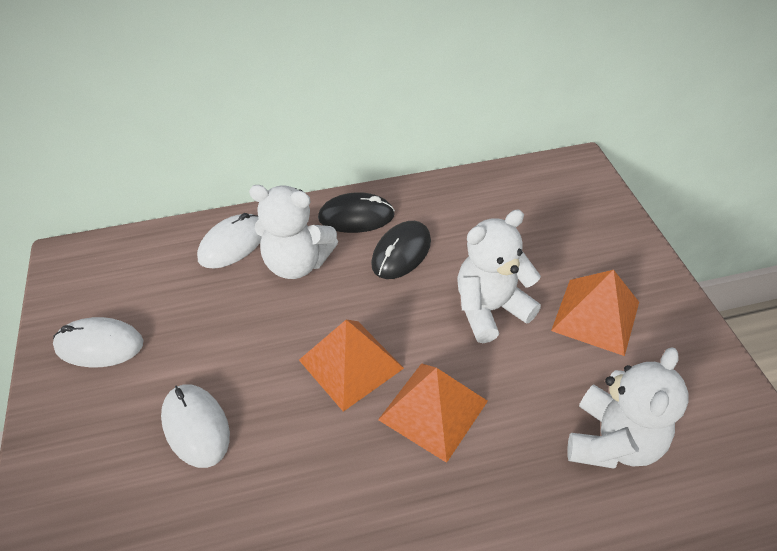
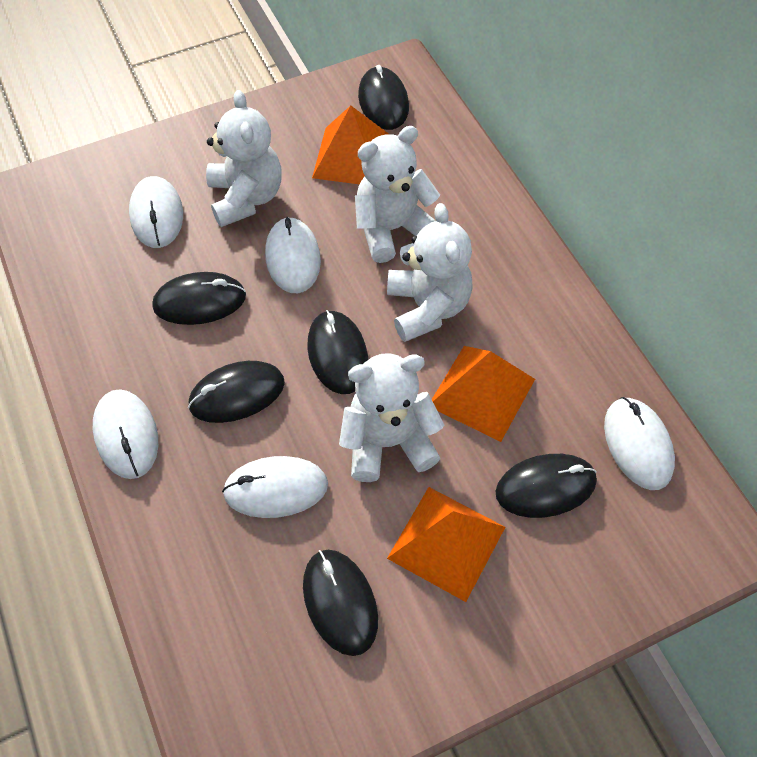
black mouse: 2 -> 6
white mouse: 3 -> 5
white teddy bear: 3 -> 4

